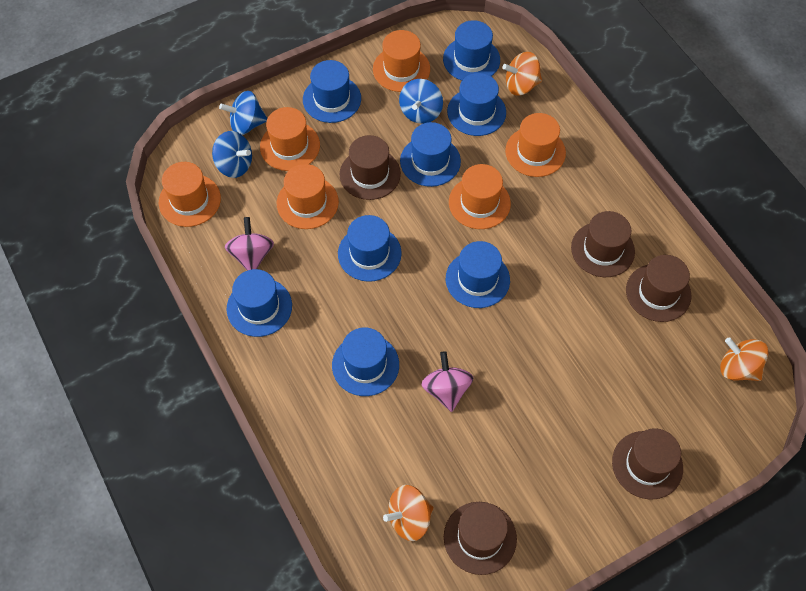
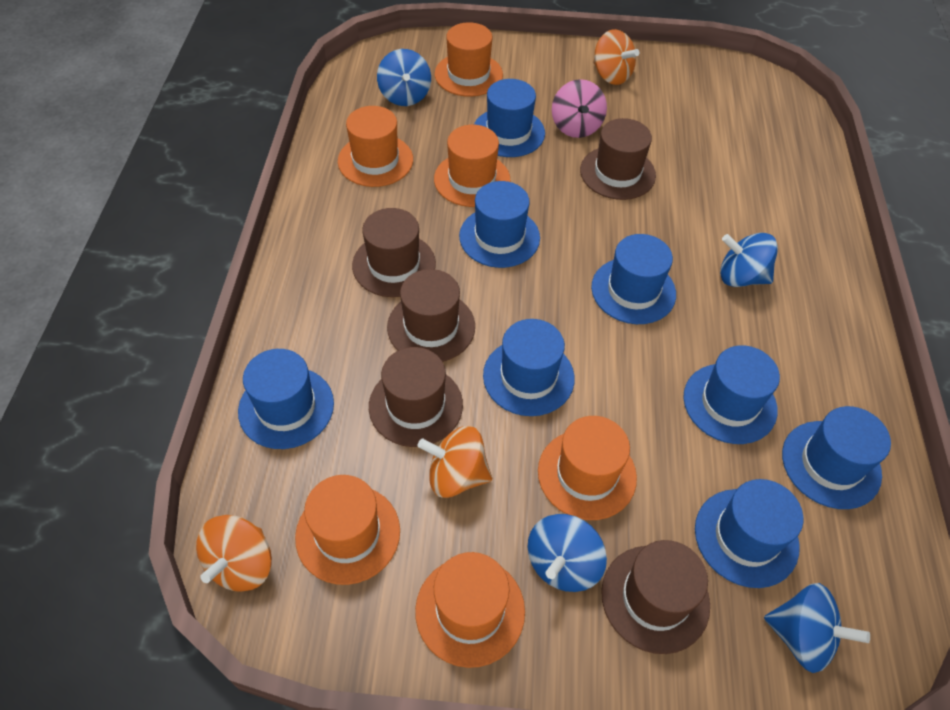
blue spinning top: 3 -> 4
pink spinning top: 2 -> 1

